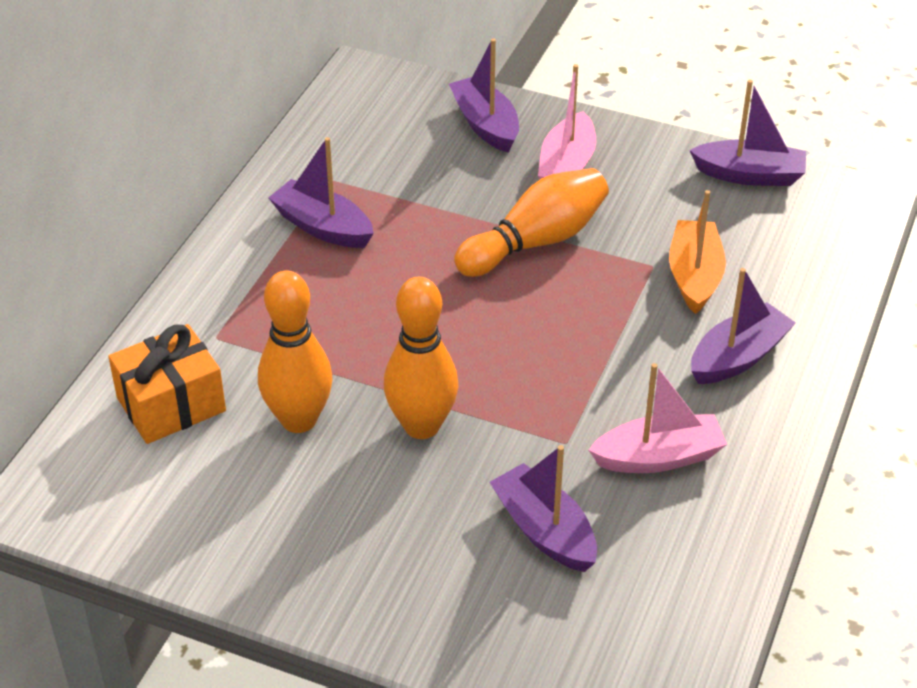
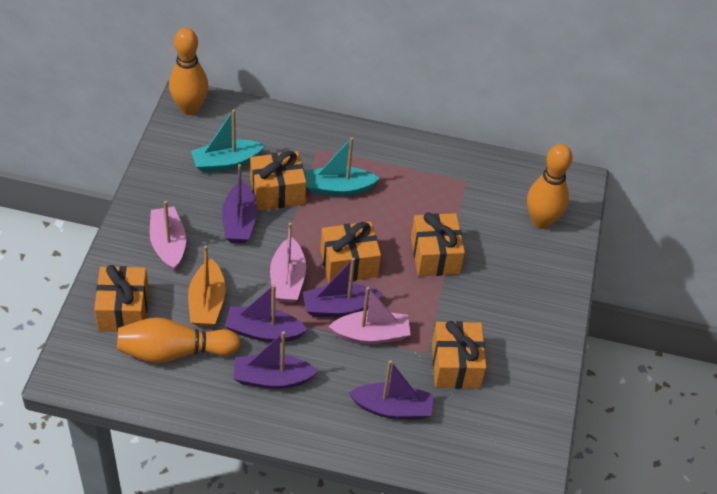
orange gift: 1 -> 5
pink boat: 2 -> 3
turquoise boat: 0 -> 2

